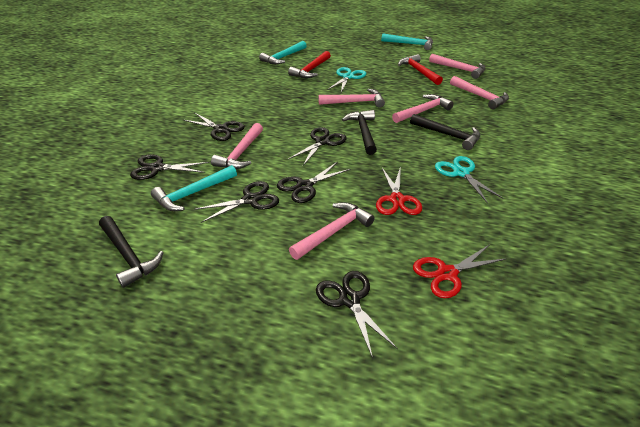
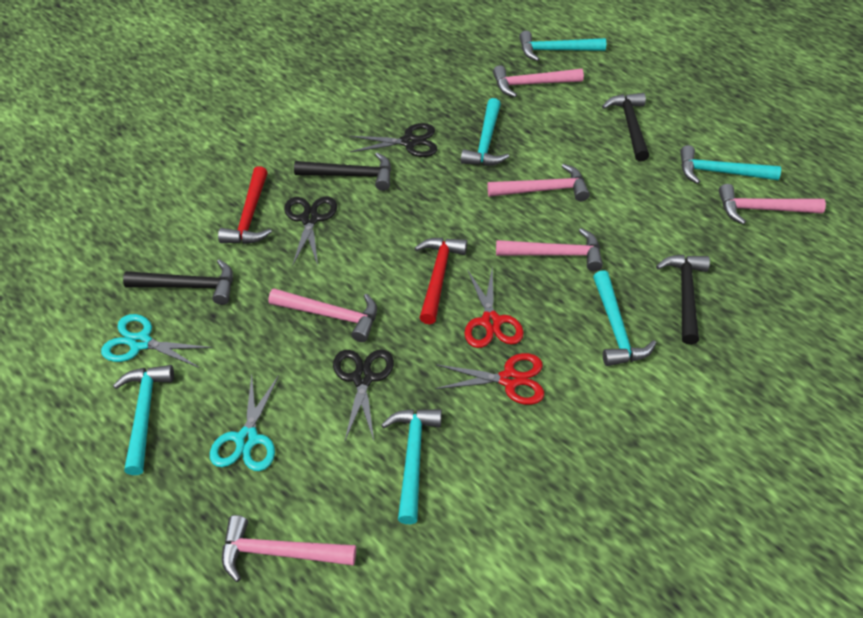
black hammer: 3 -> 4
black scissors: 6 -> 3
turquoise hammer: 3 -> 6

